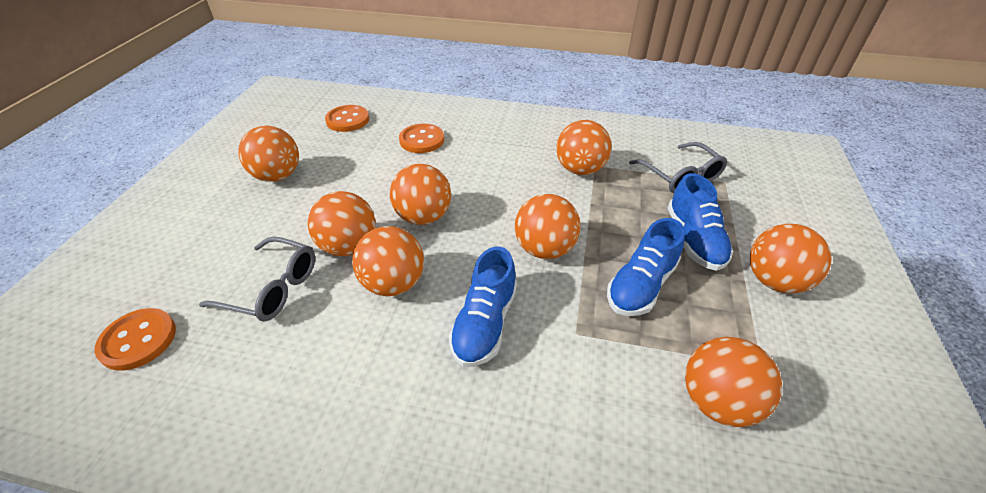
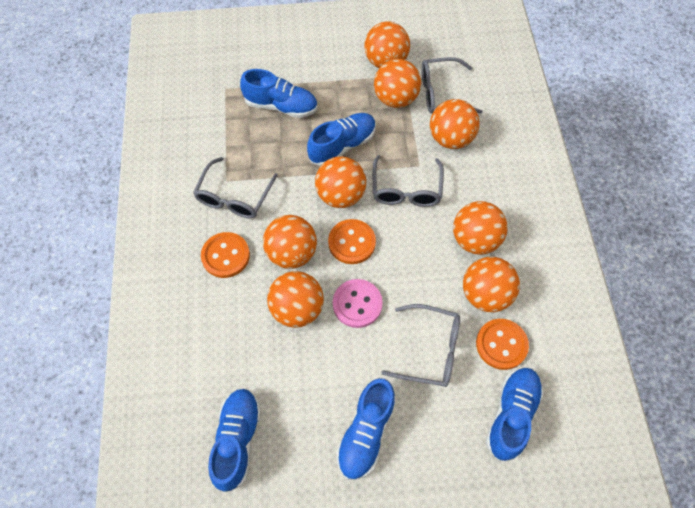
blue shoe: 3 -> 5
grey glasses: 2 -> 4
pink button: 0 -> 1

